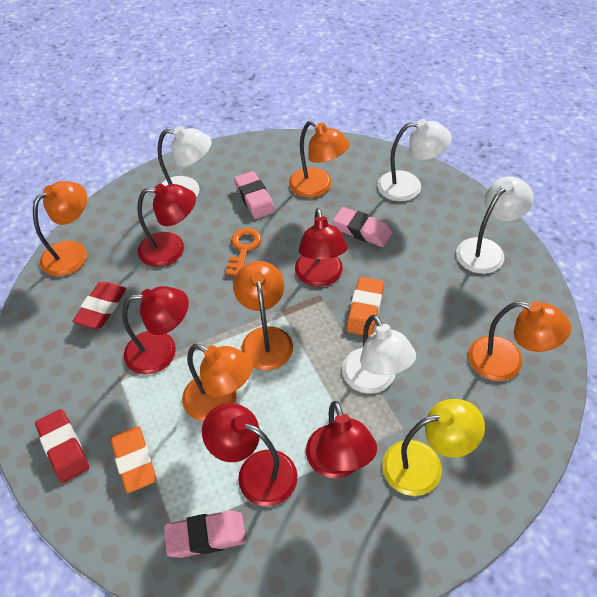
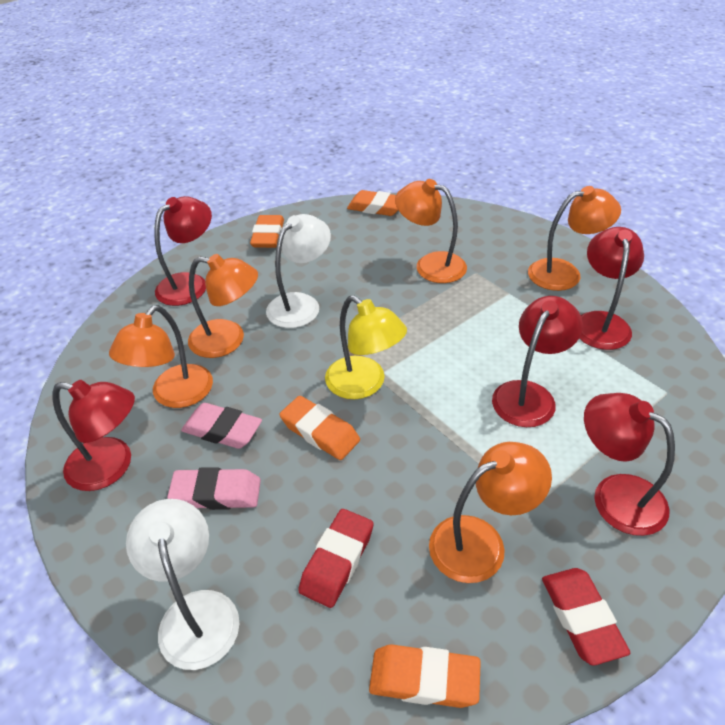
orange eraser: 2 -> 4
orange key: 1 -> 0
pink eraser: 3 -> 2
white lamp: 4 -> 2

